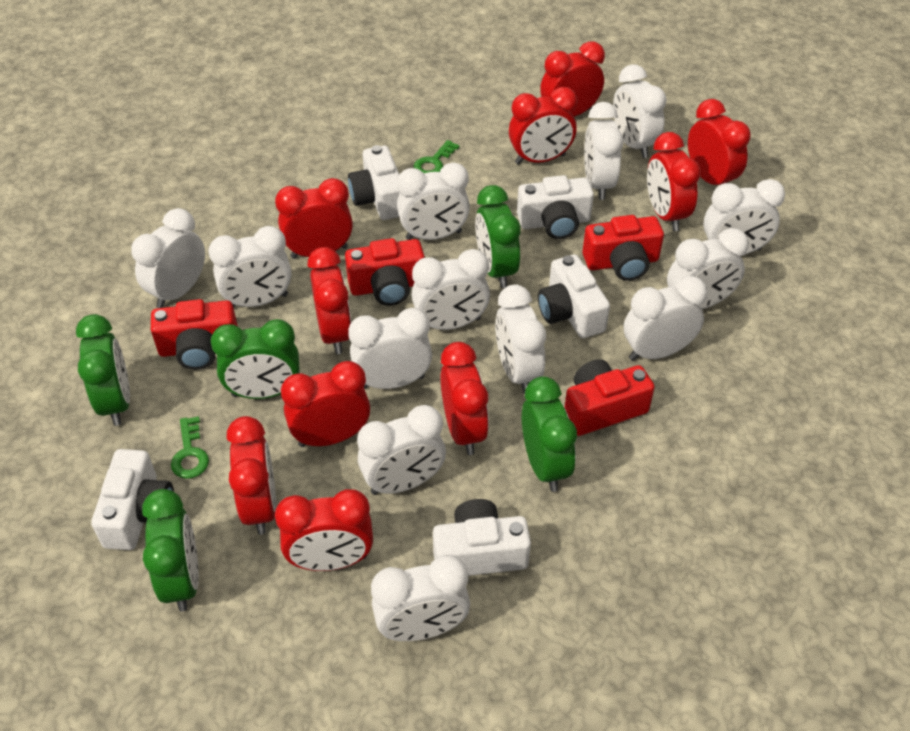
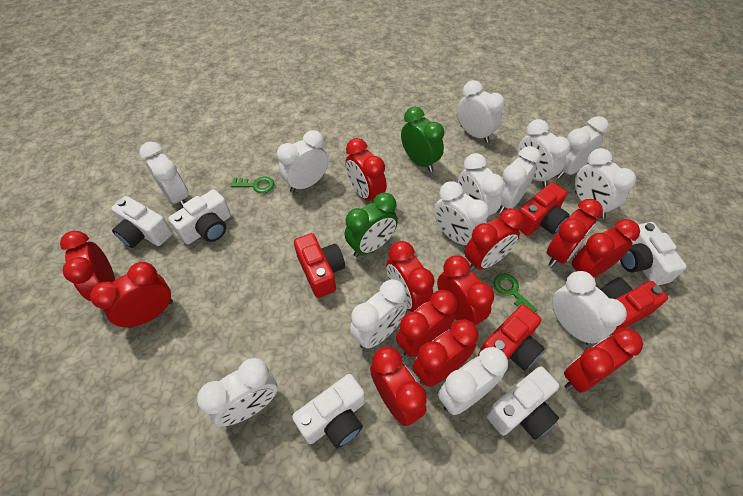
green clock: 5 -> 2
red clock: 10 -> 12

